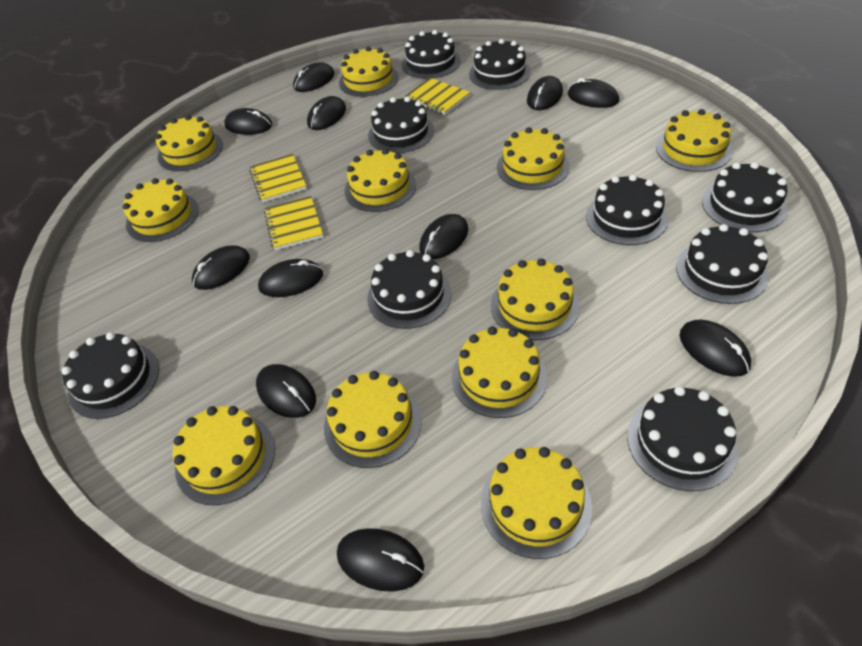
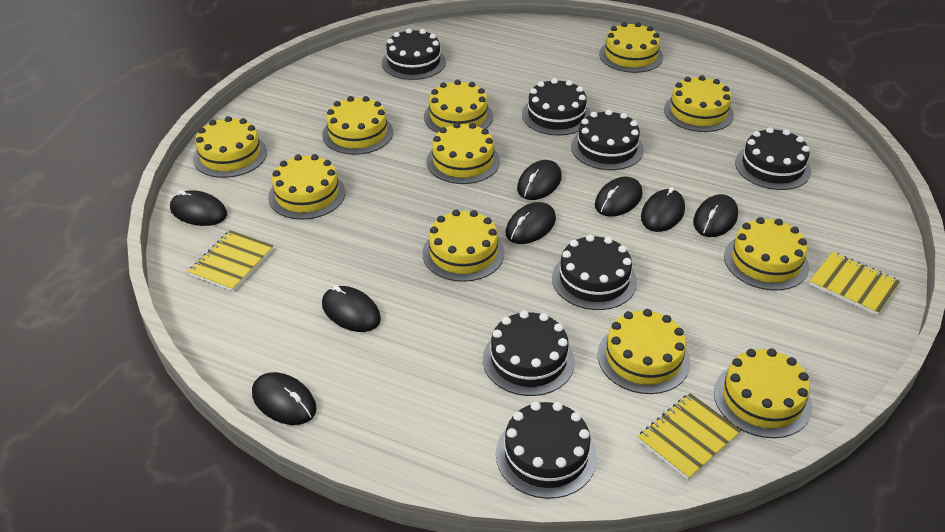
black cake: 9 -> 7
black mouse: 11 -> 8

